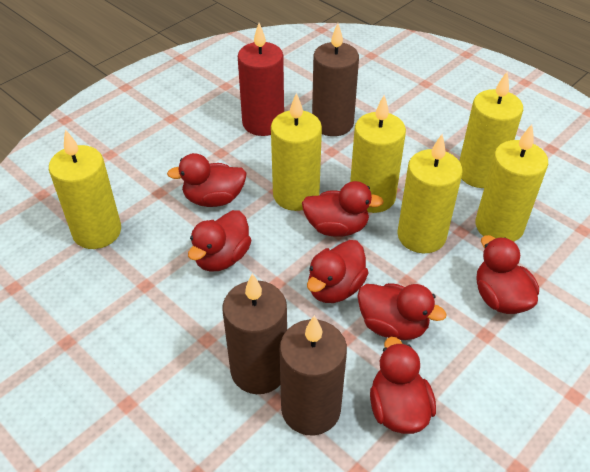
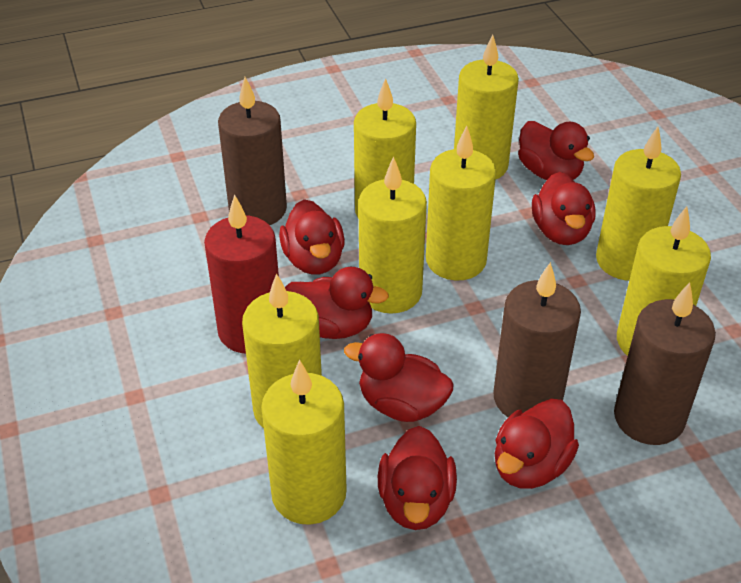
yellow candle: 6 -> 8

